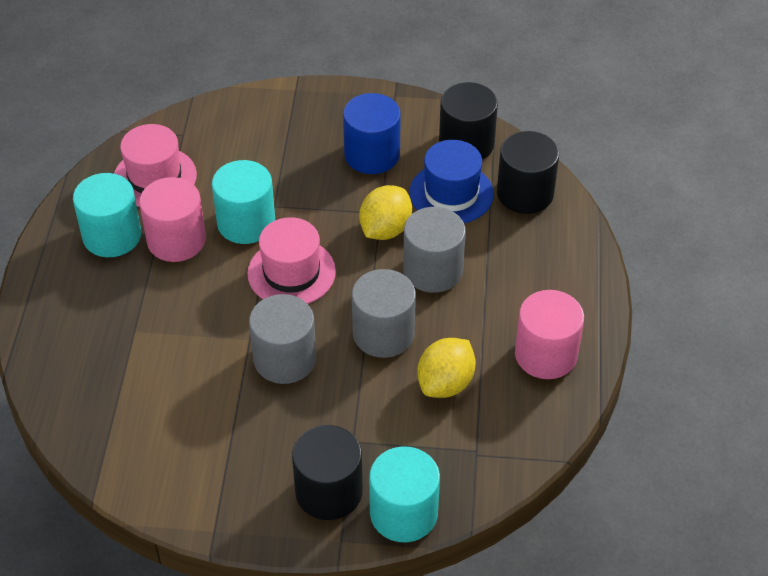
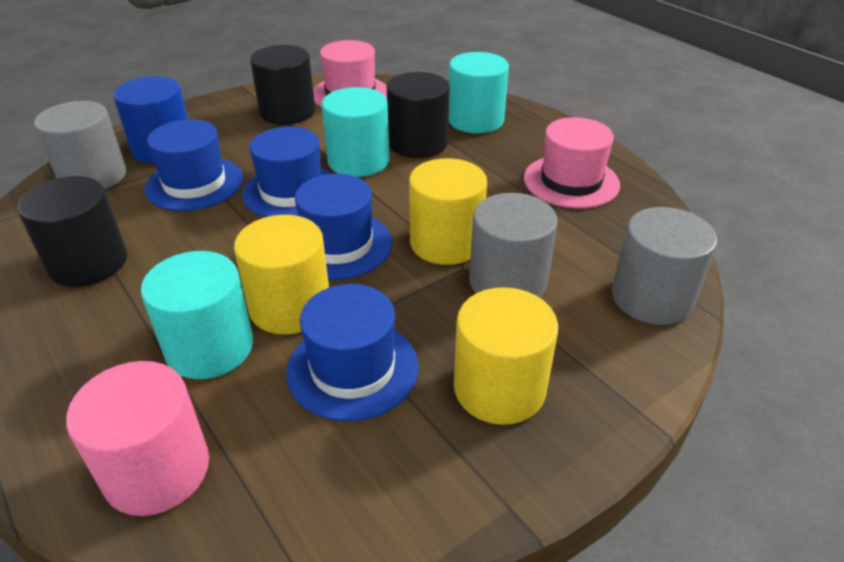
blue hat: 1 -> 4
pink cylinder: 2 -> 1
yellow cylinder: 0 -> 3
yellow lemon: 2 -> 0

